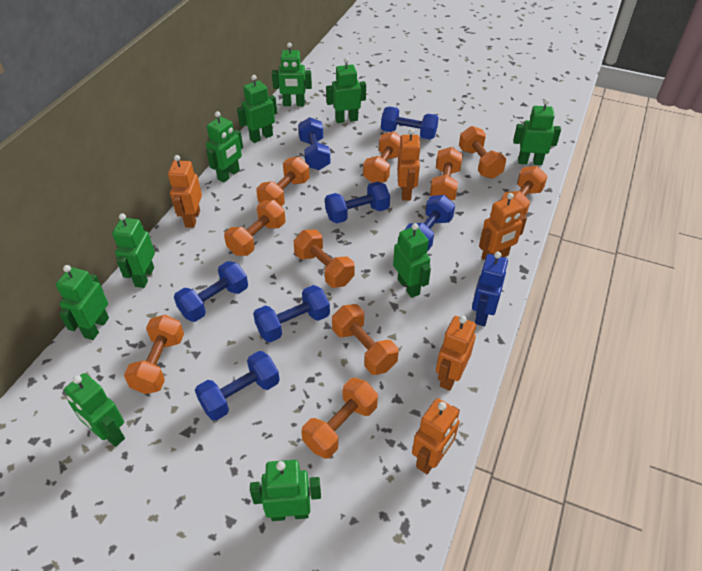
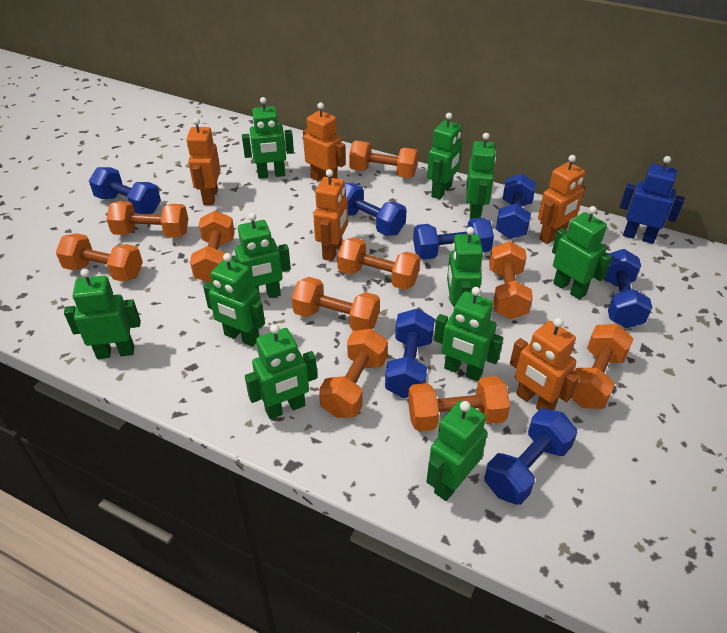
green robot: 10 -> 11

